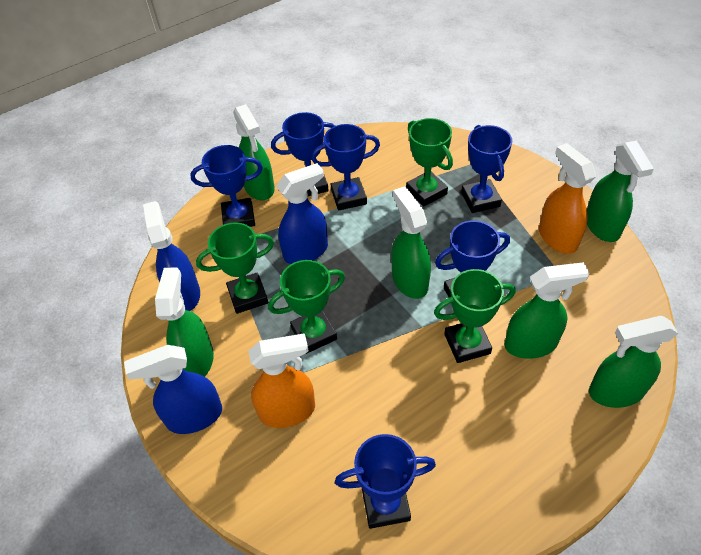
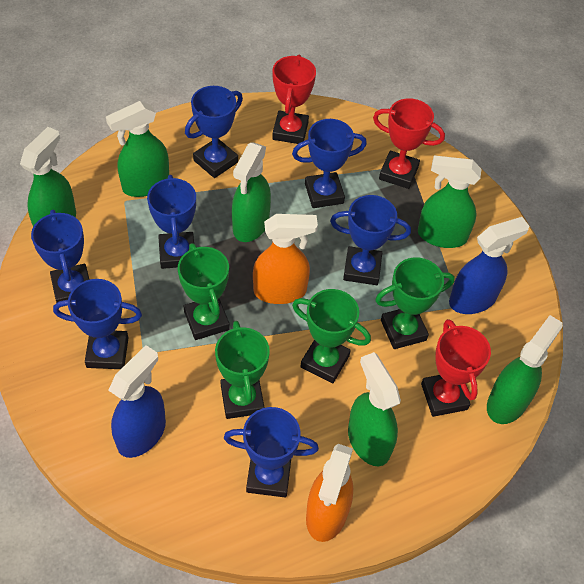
blue spray bottle: 3 -> 2
blue trophy: 6 -> 7
red trophy: 0 -> 3

